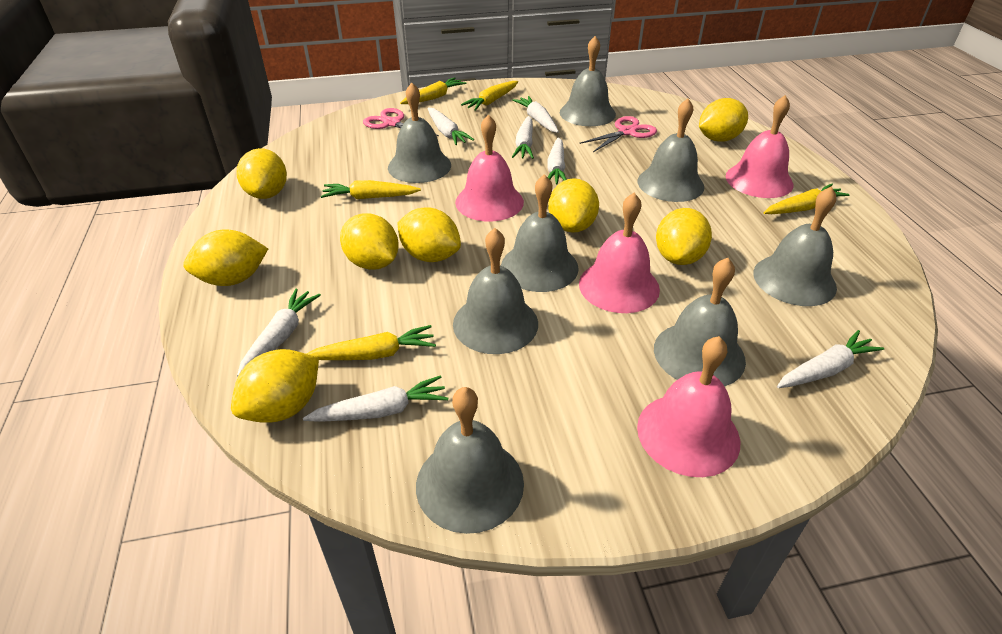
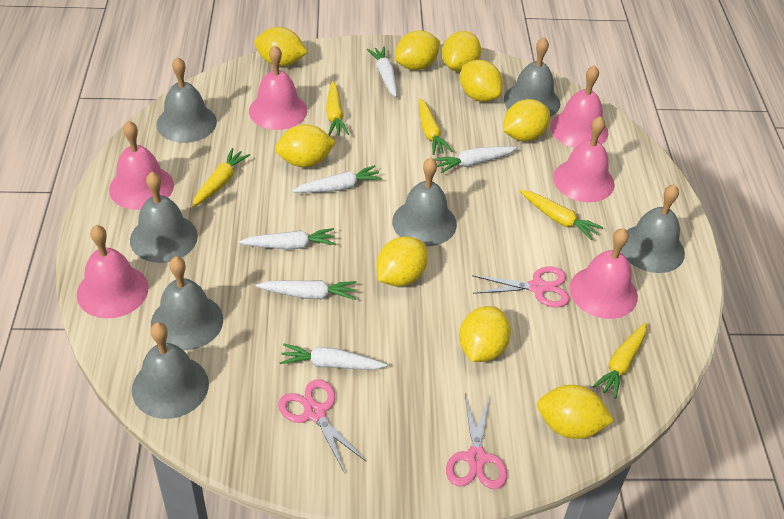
grey bell: 8 -> 7
pink bell: 4 -> 6
pink scissors: 2 -> 3
white carrot: 7 -> 6
yellow lemon: 8 -> 9

